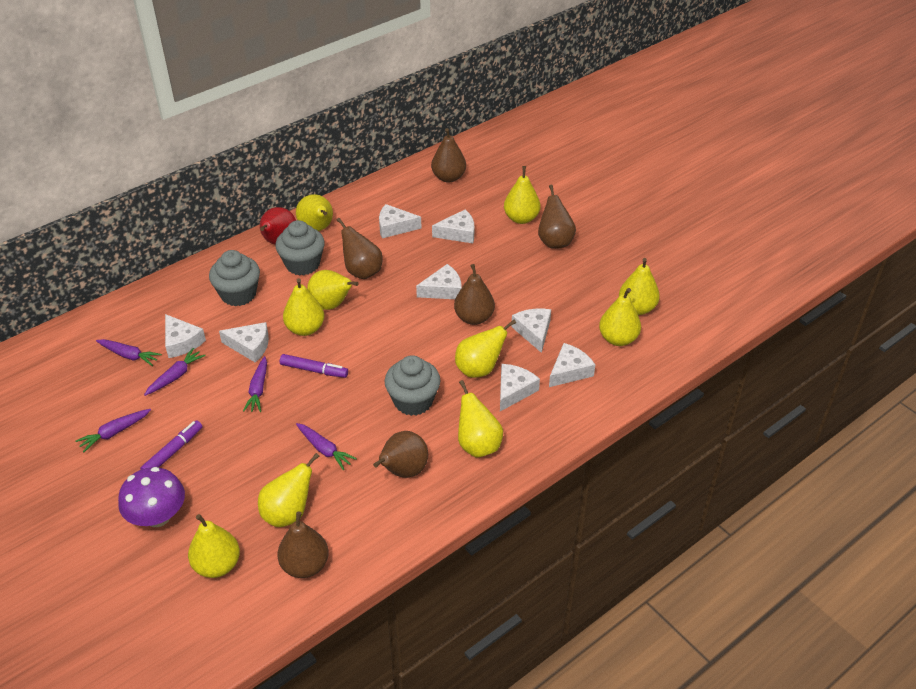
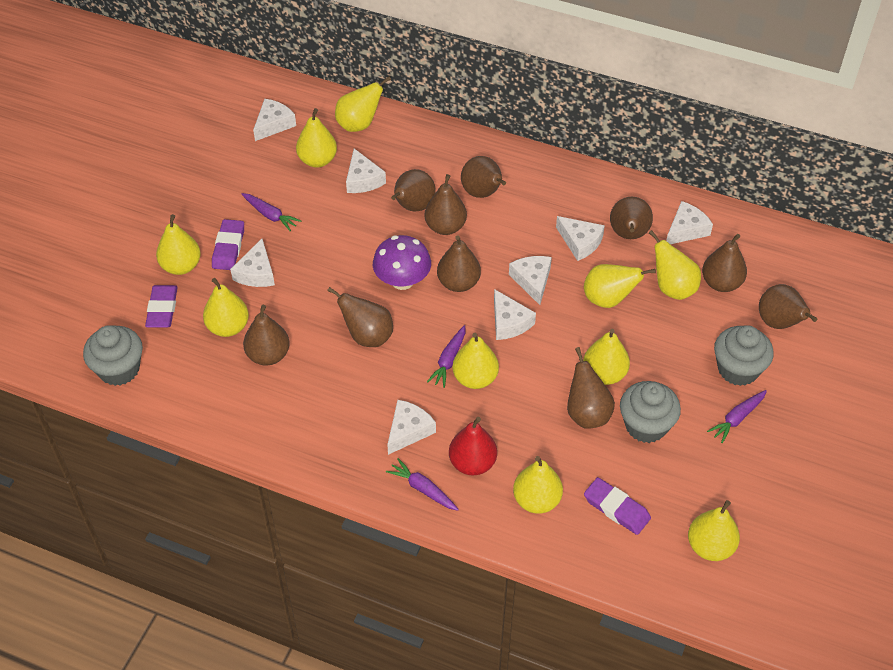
brown pear: 6 -> 10
purple carrot: 5 -> 4
purple eraser: 0 -> 3
purple marker: 2 -> 0

